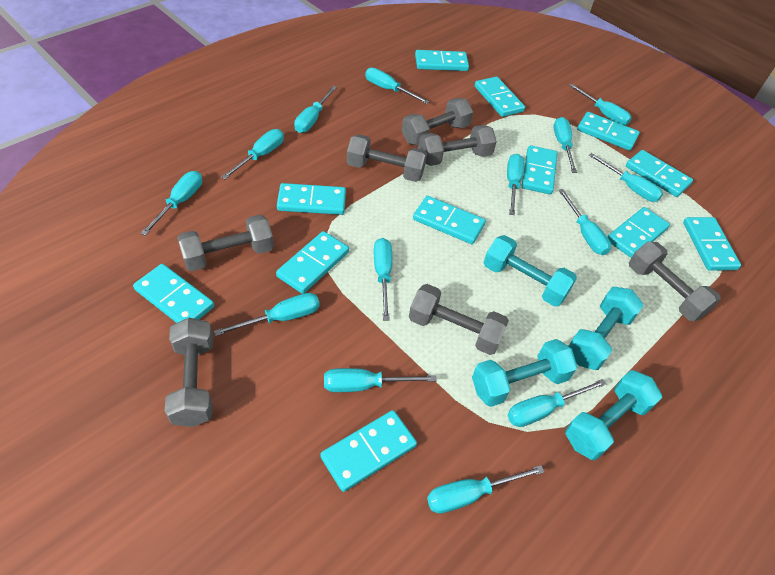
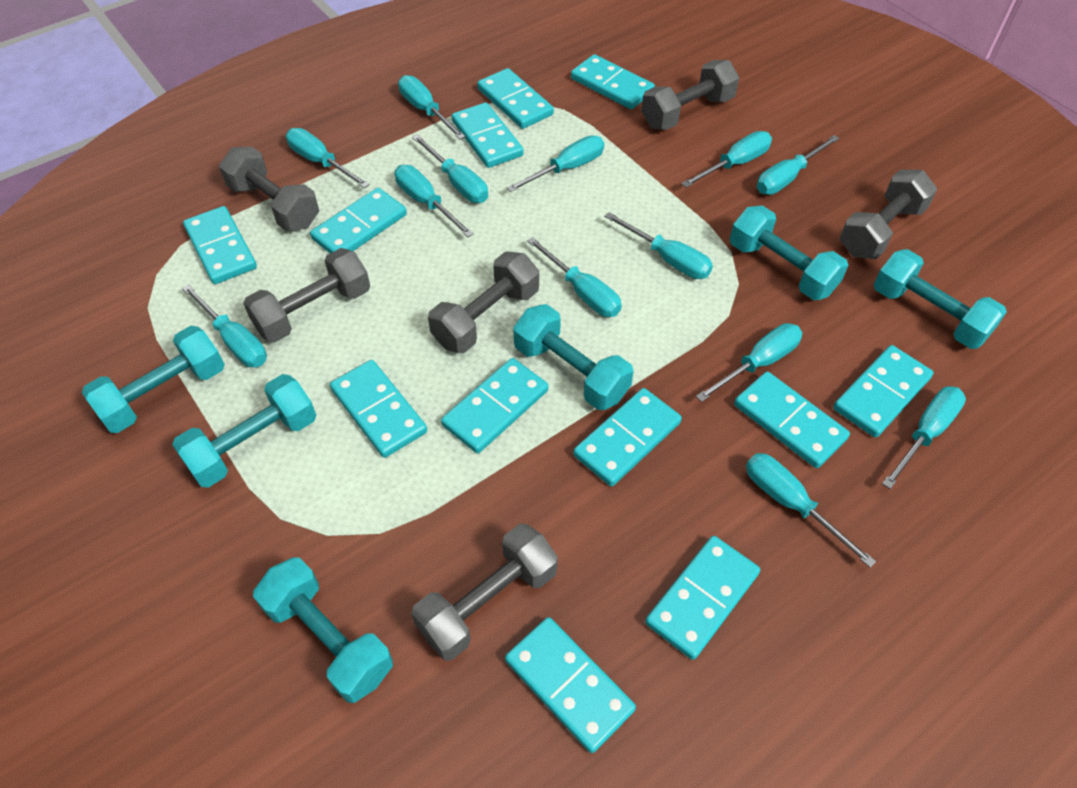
grey dumbbell: 7 -> 6
turquoise dumbbell: 4 -> 6
turquoise screwdriver: 14 -> 13

